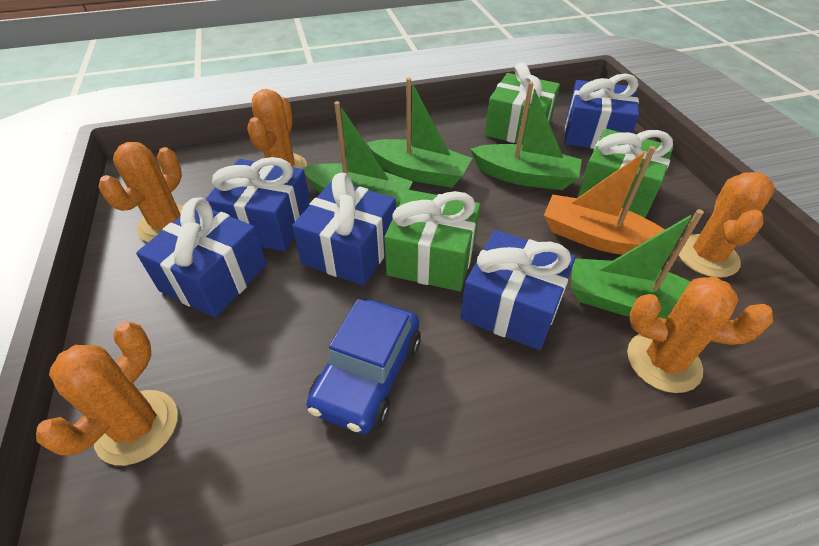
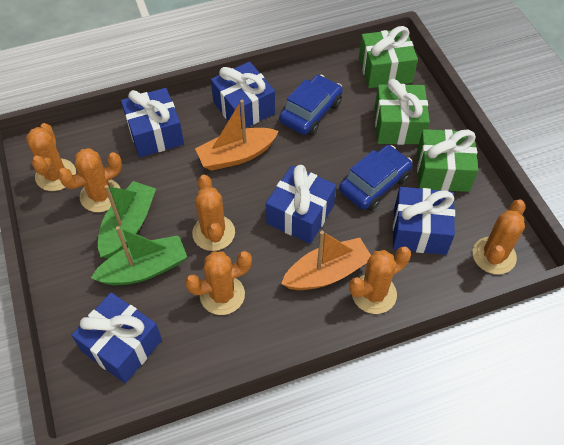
blue car: 1 -> 2
green boat: 4 -> 2
orange boat: 1 -> 2
orange cactus: 5 -> 6

